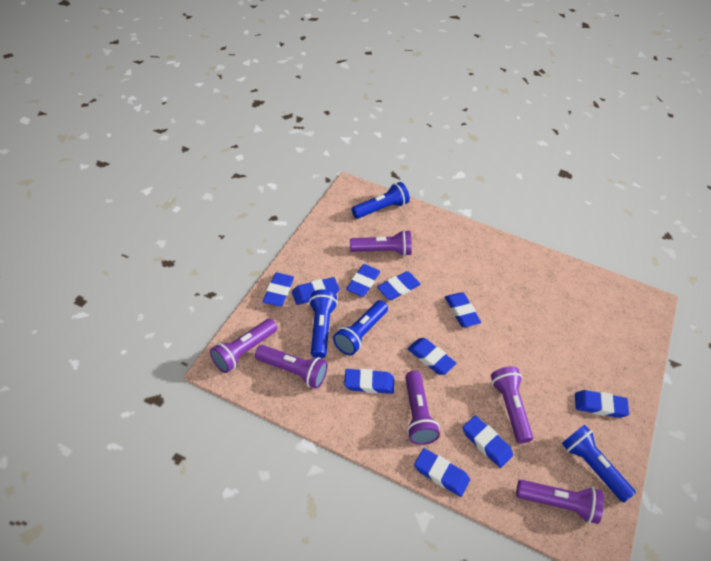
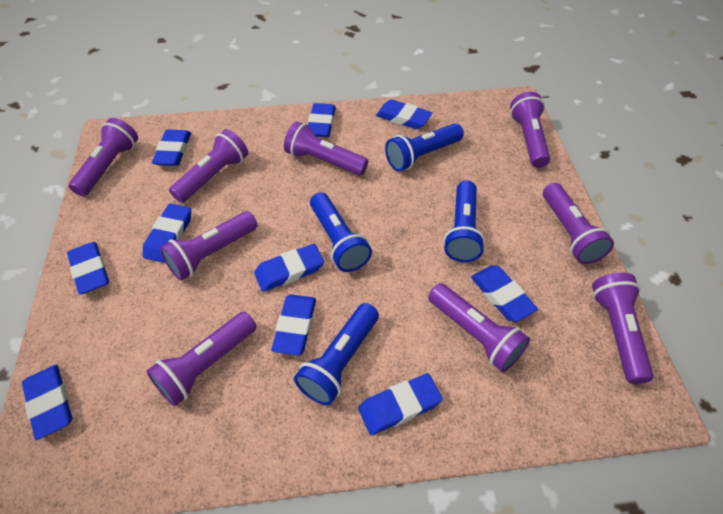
purple flashlight: 6 -> 9

